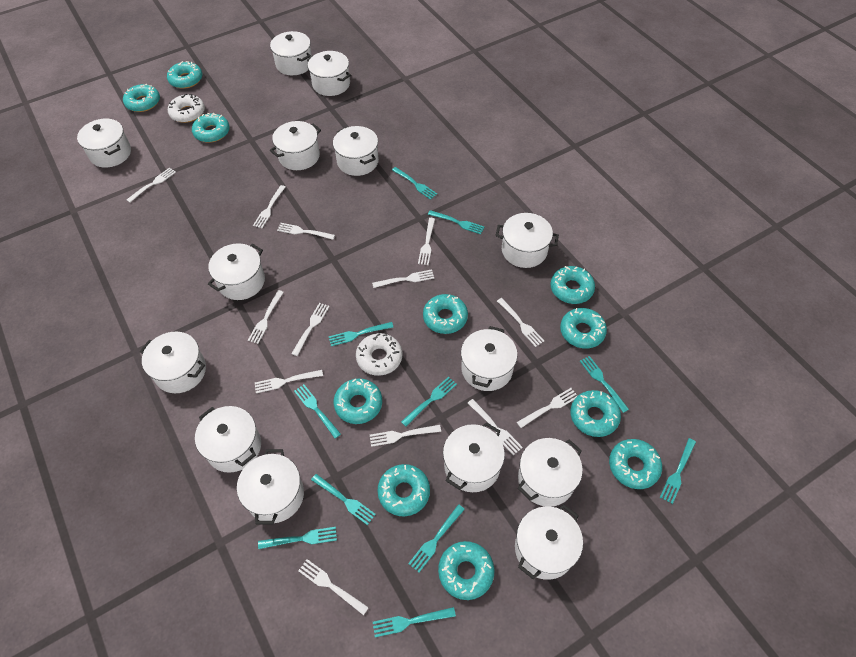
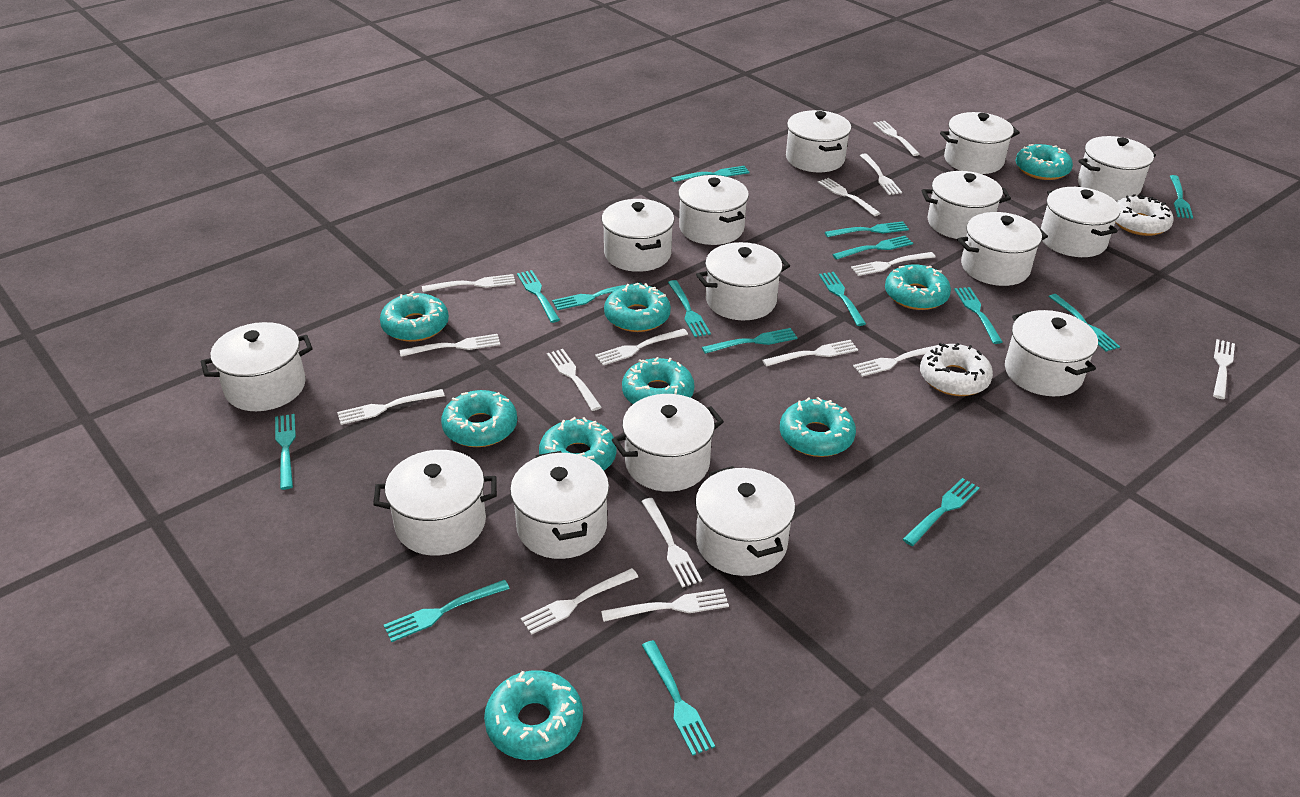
turquoise donut: 11 -> 9
turquoise fork: 11 -> 15
white fork: 13 -> 15
white pot: 14 -> 15

